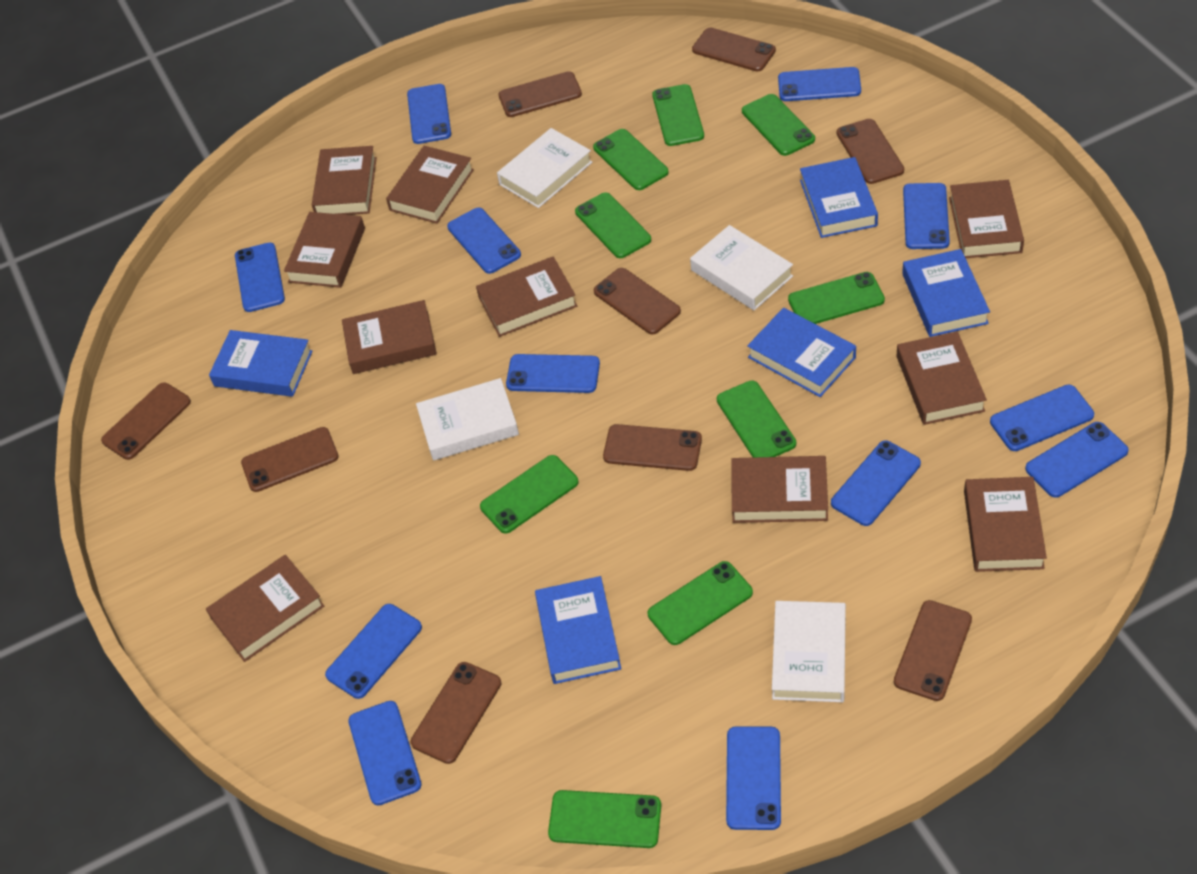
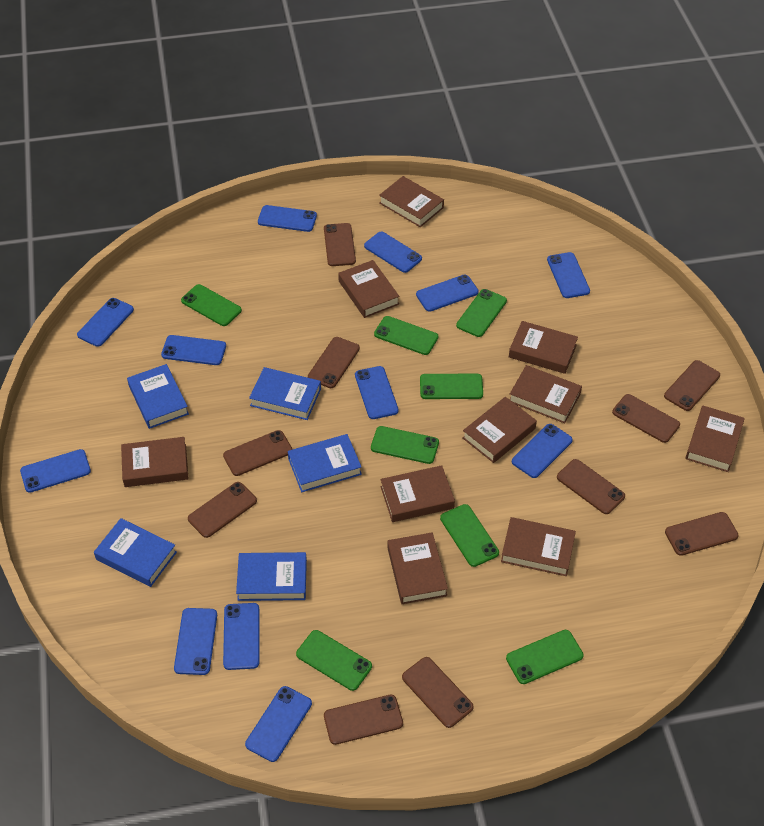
brown phone: 9 -> 10
green phone: 9 -> 8
white book: 4 -> 0

